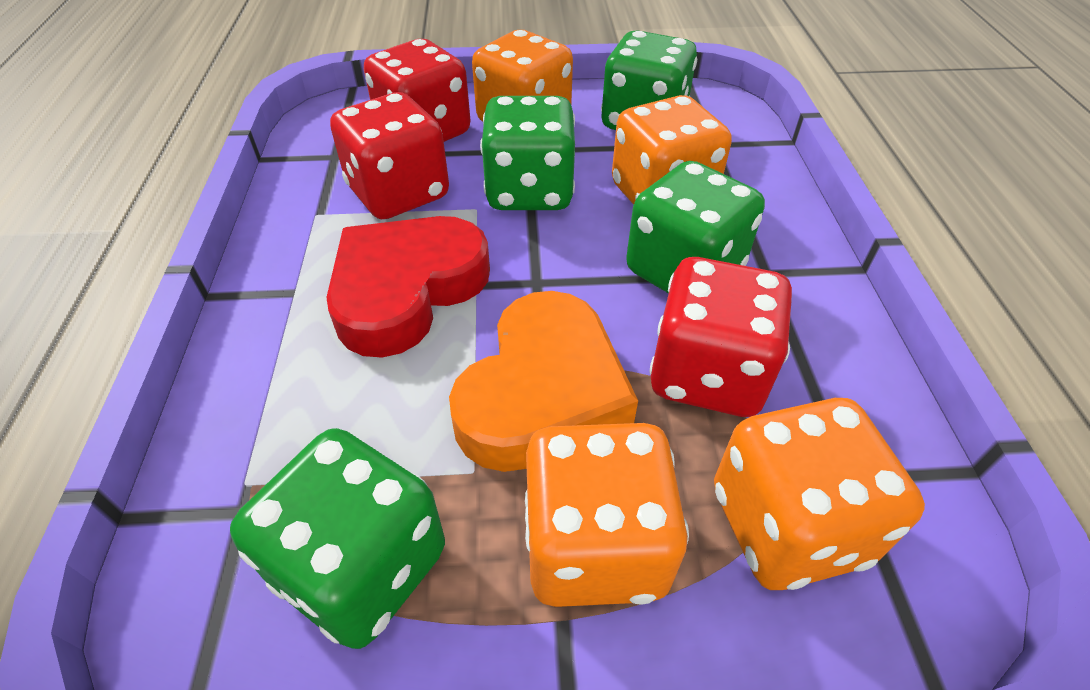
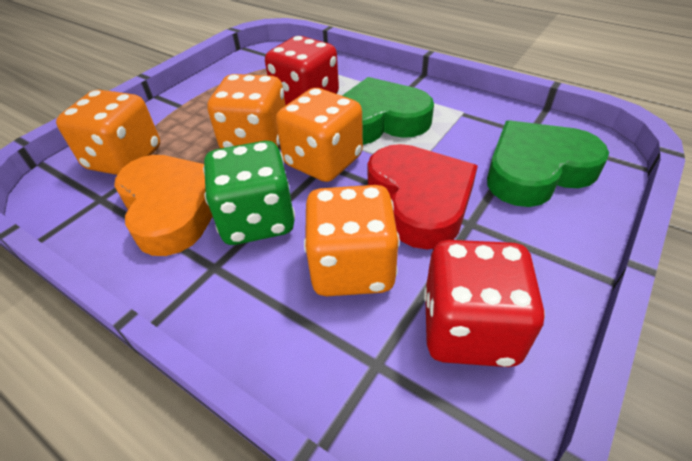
green dice: 4 -> 1
green heart: 0 -> 2
red dice: 3 -> 2

